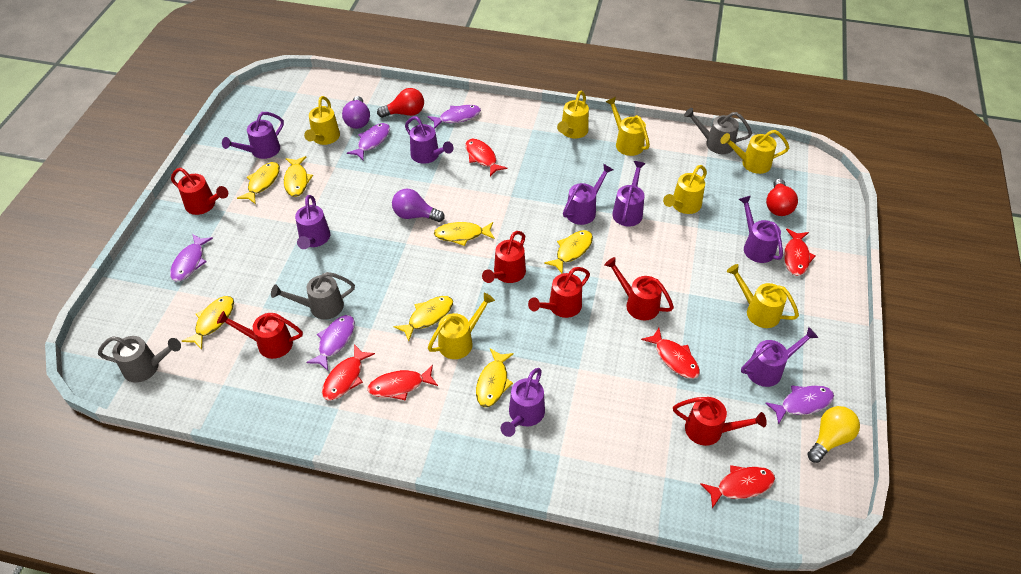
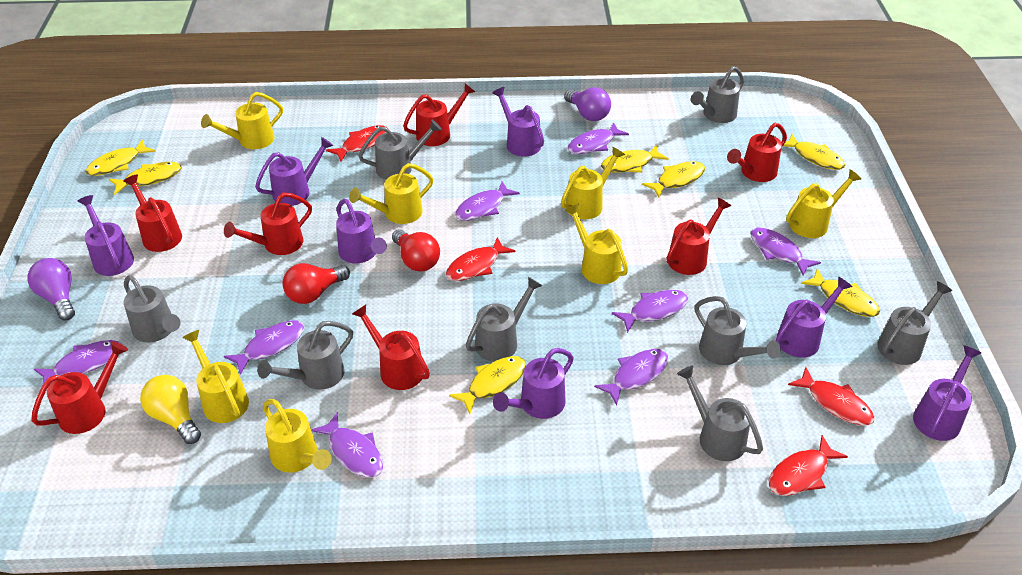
grey watering can: 3 -> 8
purple fish: 5 -> 8
purple watering can: 8 -> 7
red fish: 6 -> 4
red watering can: 6 -> 7

